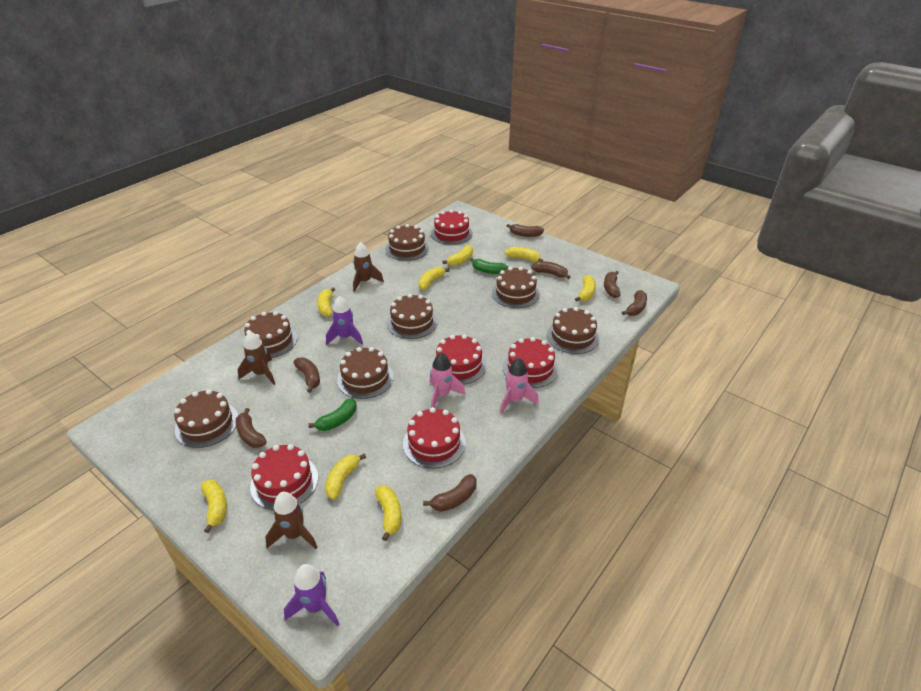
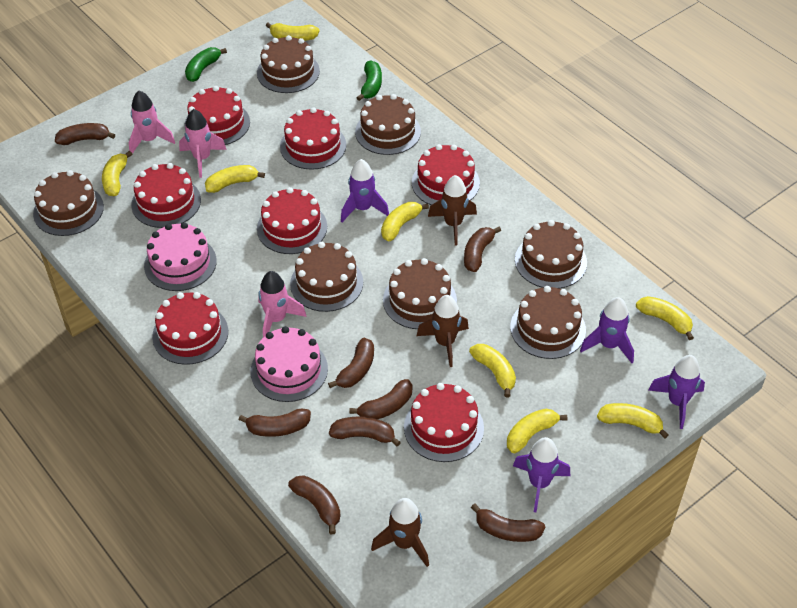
brown banana: 7 -> 8
pink cake: 0 -> 2
pink rocket: 2 -> 3
purple rocket: 2 -> 4
red cake: 5 -> 7

